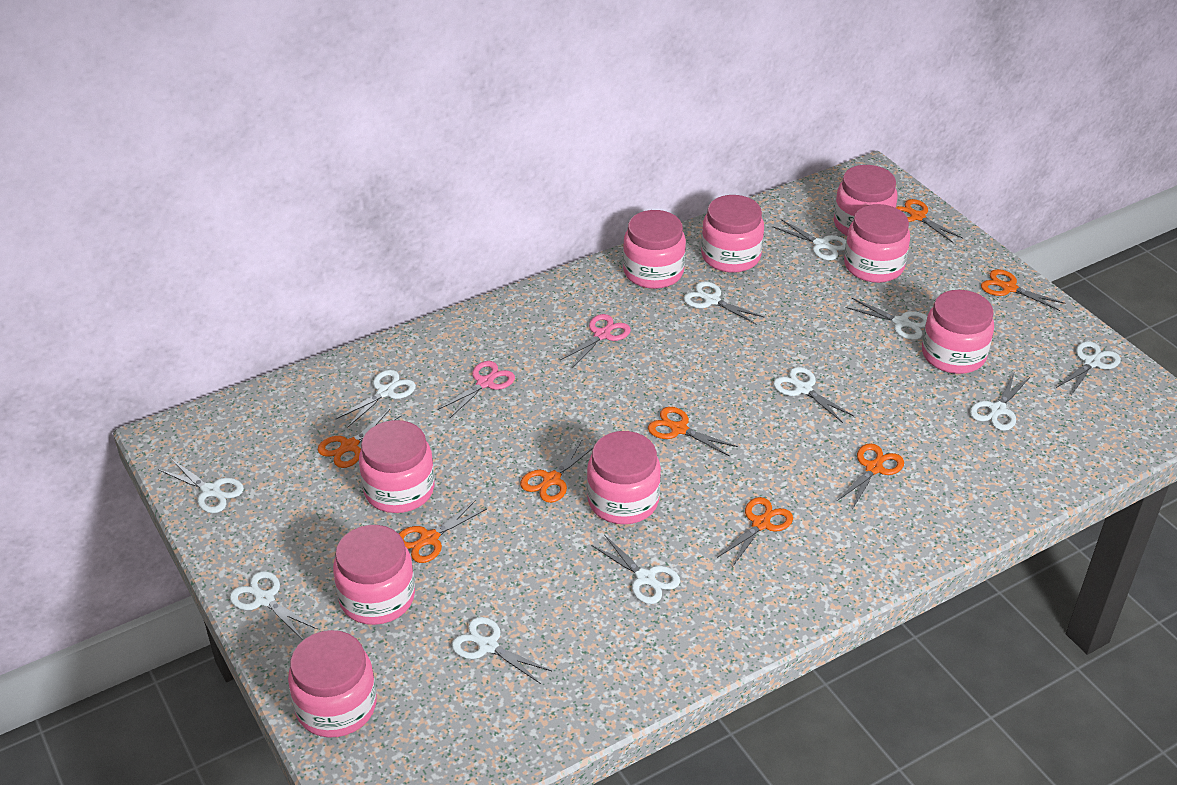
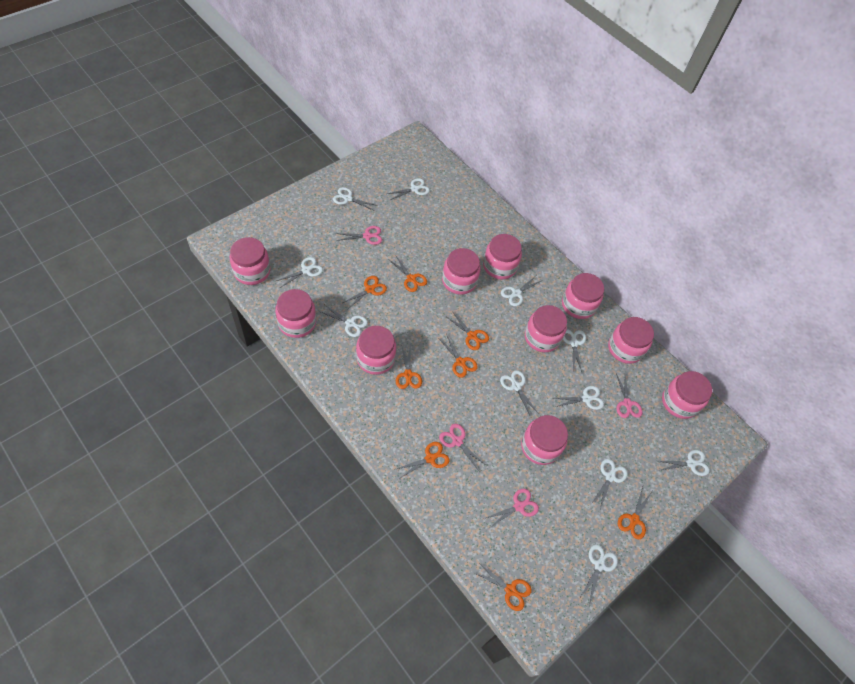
pink jar: 9 -> 10
pink scissors: 2 -> 4

